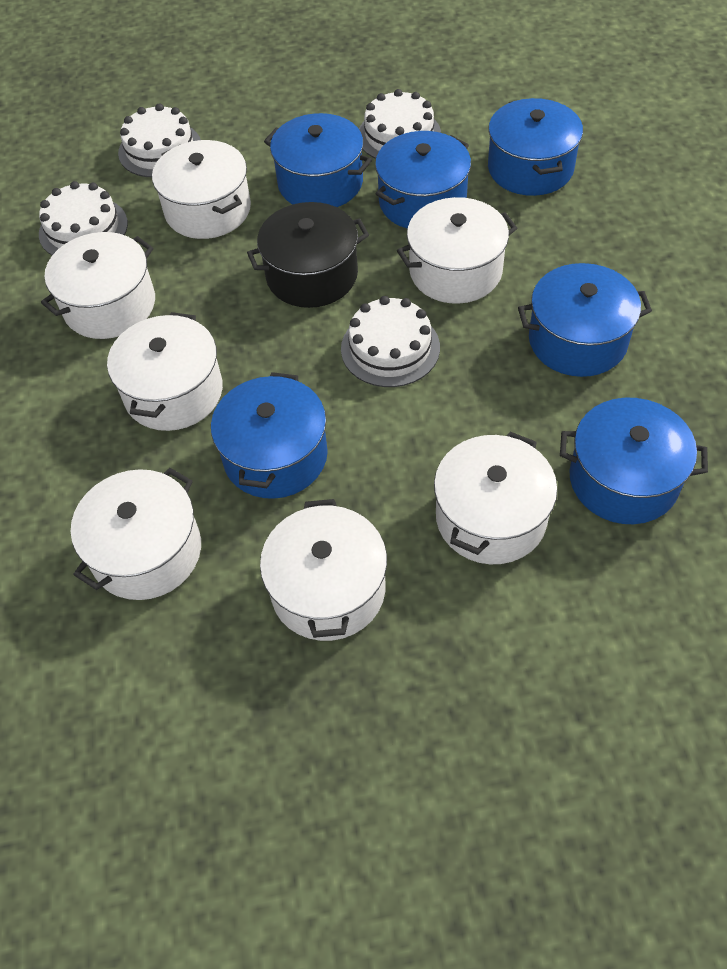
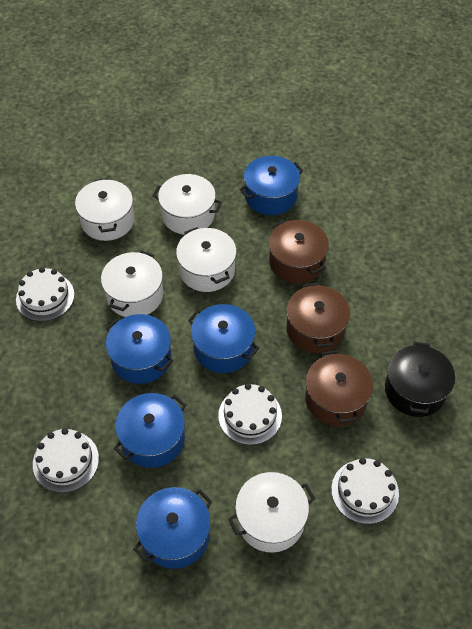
blue pot: 6 -> 5
brown pot: 0 -> 3
white pot: 7 -> 5

